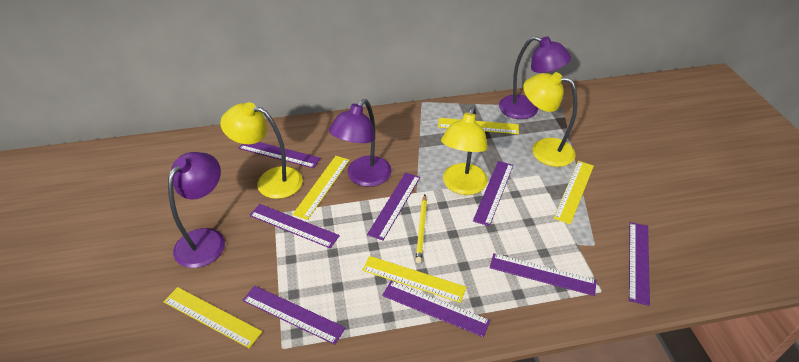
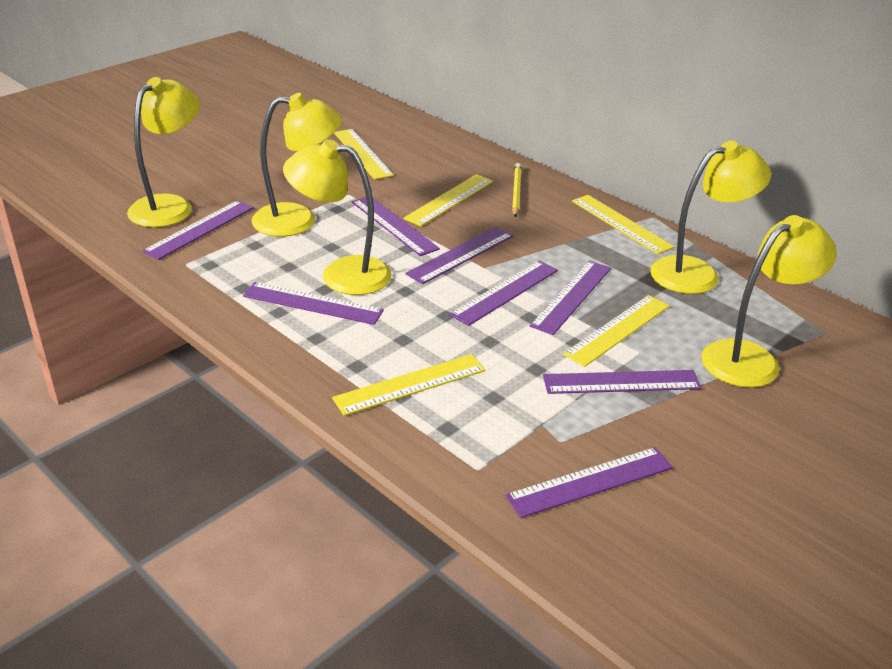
purple lamp: 3 -> 0
yellow lamp: 3 -> 5

